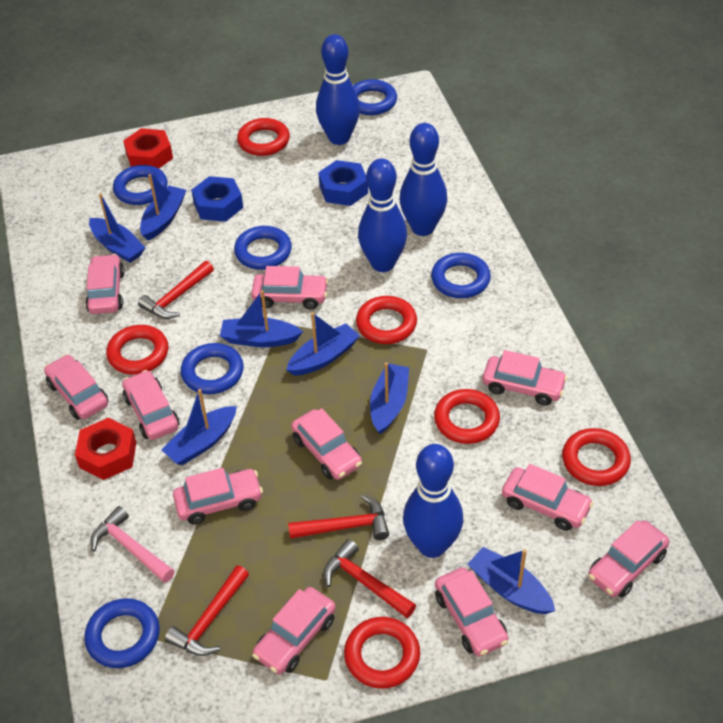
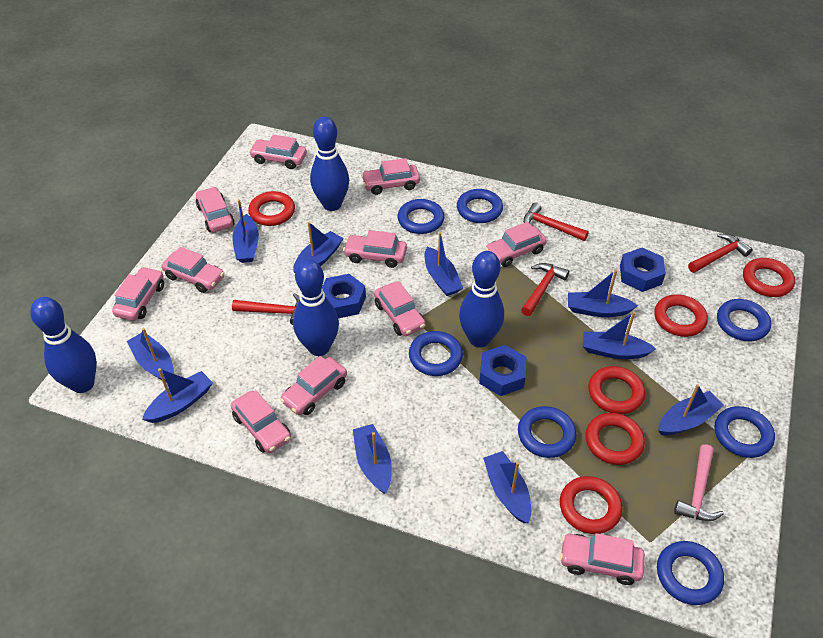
blue boat: 7 -> 10
blue nut: 2 -> 3
blue ring: 6 -> 7
red nut: 2 -> 0

